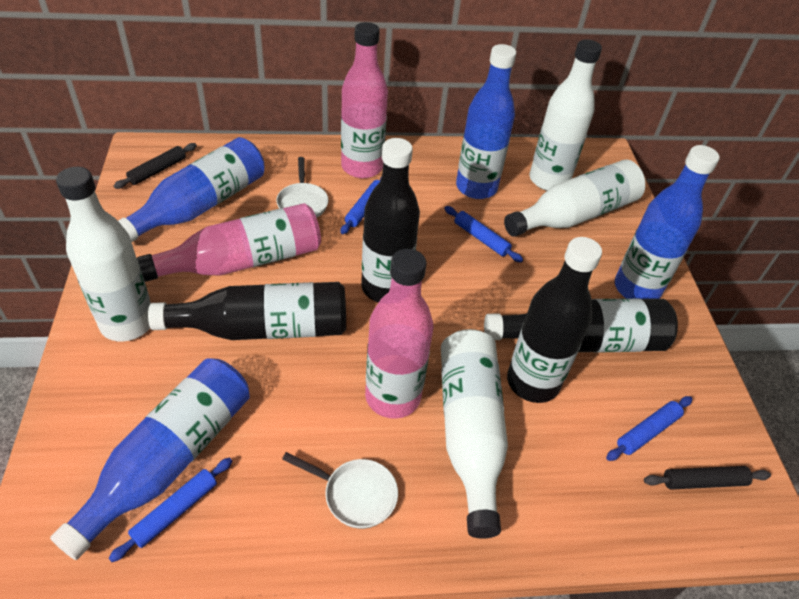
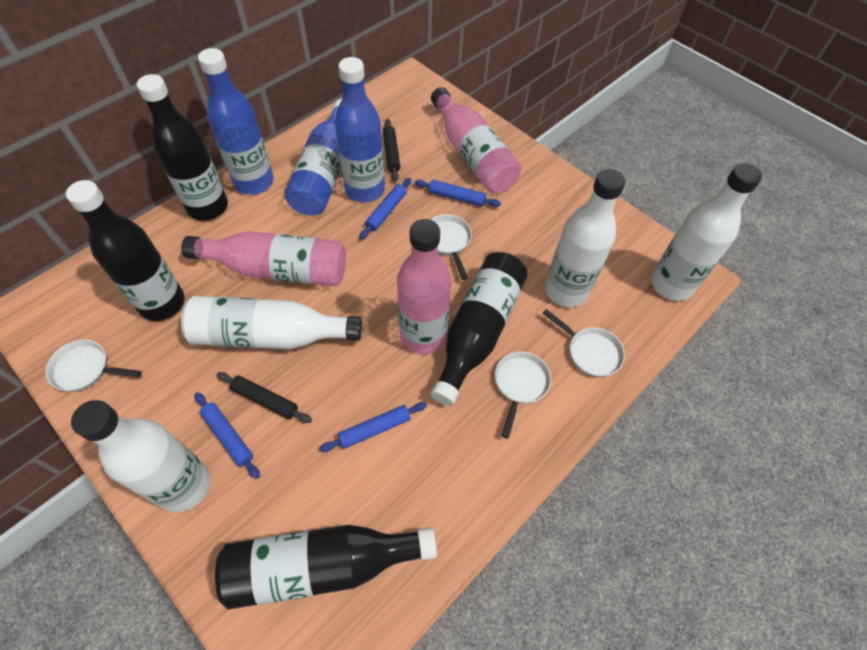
blue bottle: 4 -> 3
white pan: 2 -> 4

